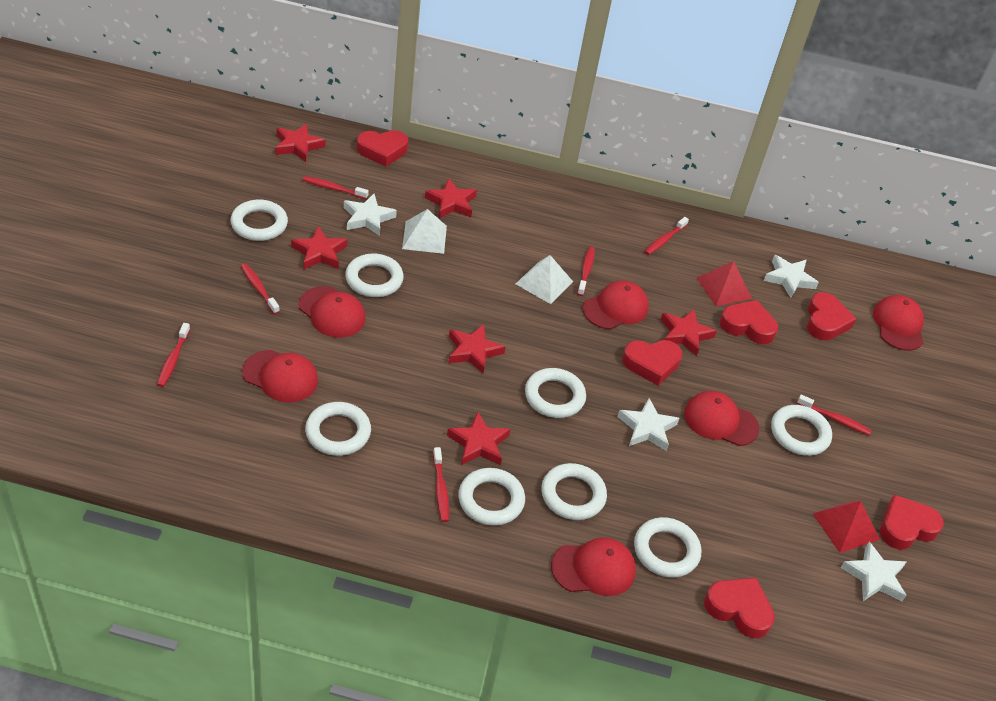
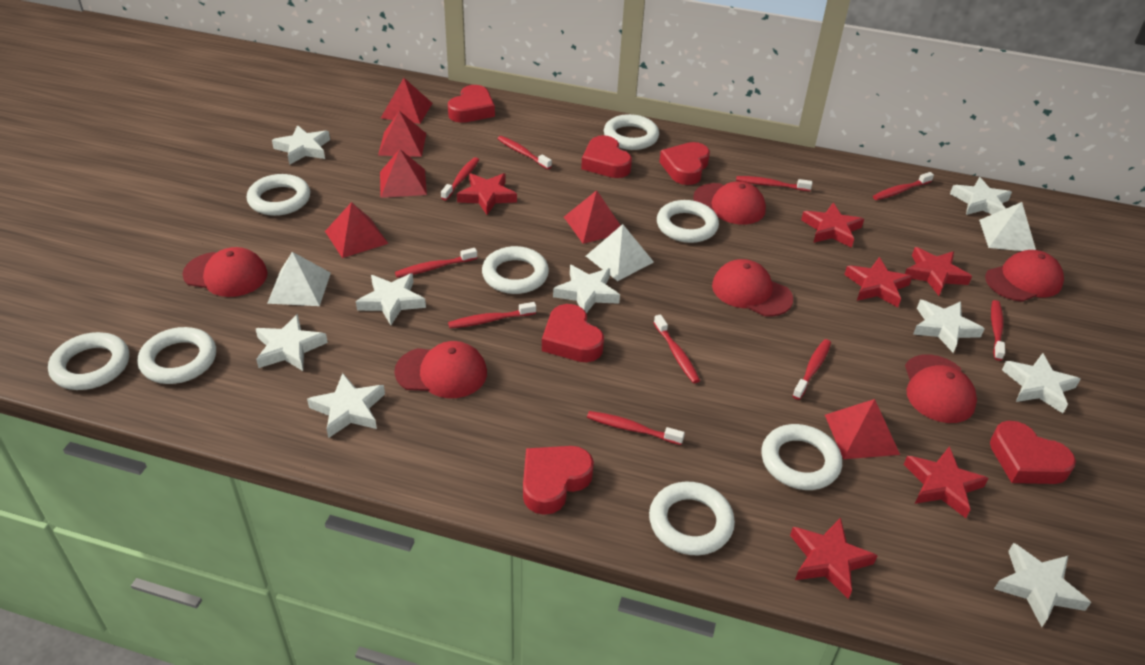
red pyramid: 2 -> 6
red toothbrush: 7 -> 10
white pyramid: 2 -> 3
white star: 4 -> 9

